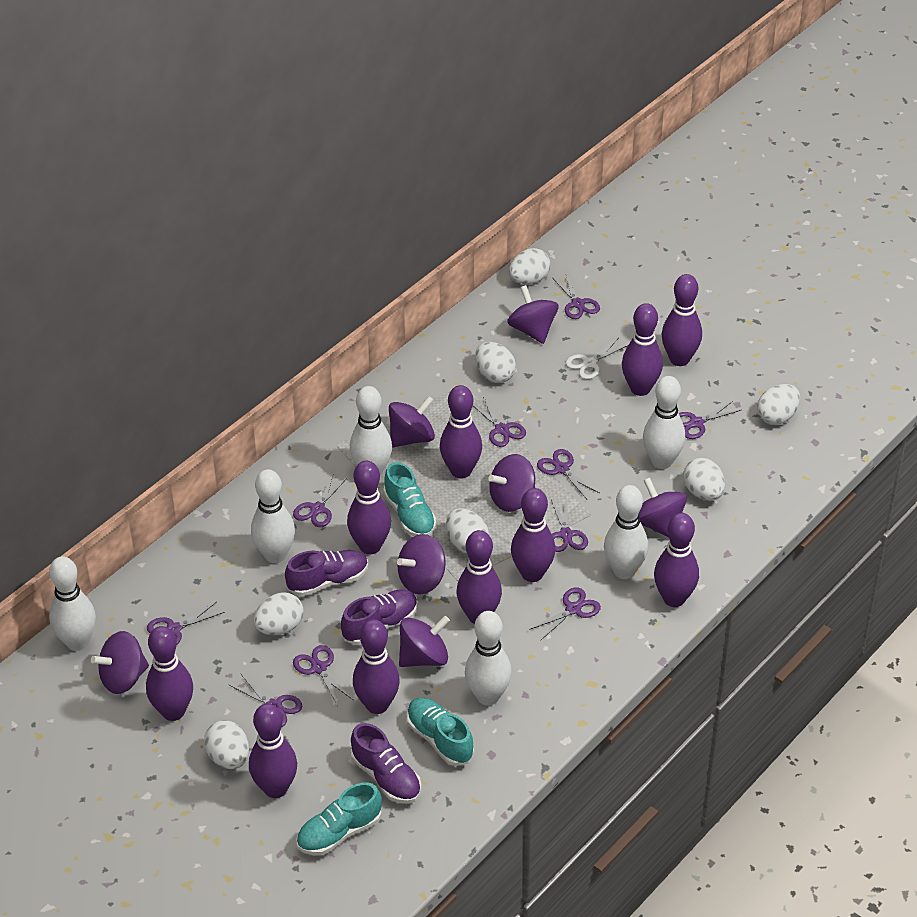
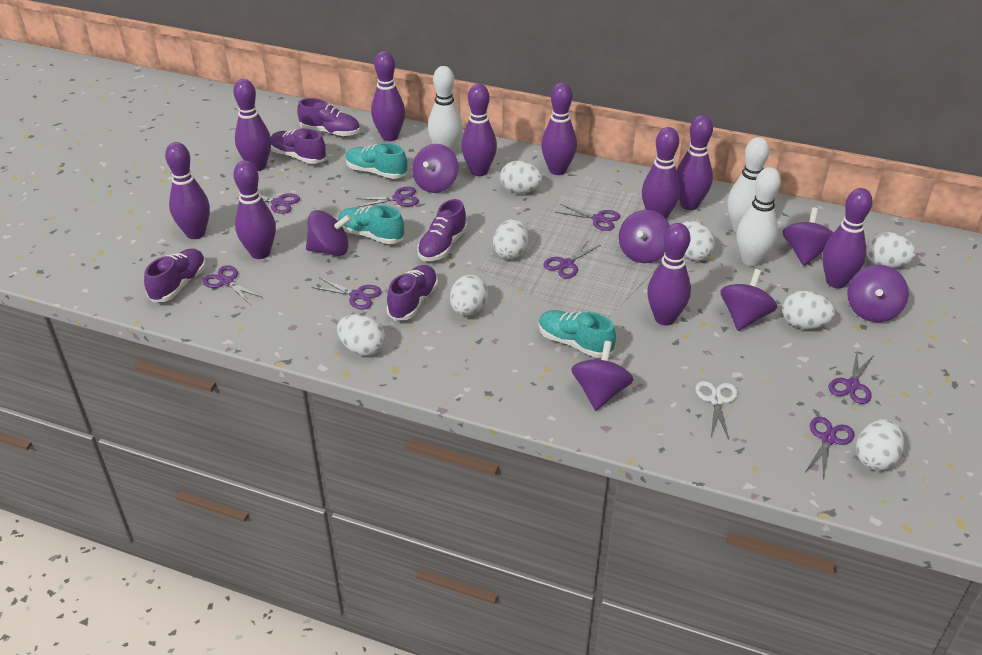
purple scissors: 10 -> 8
purple shoe: 3 -> 5
white bowling pin: 6 -> 3
white egg: 7 -> 8

